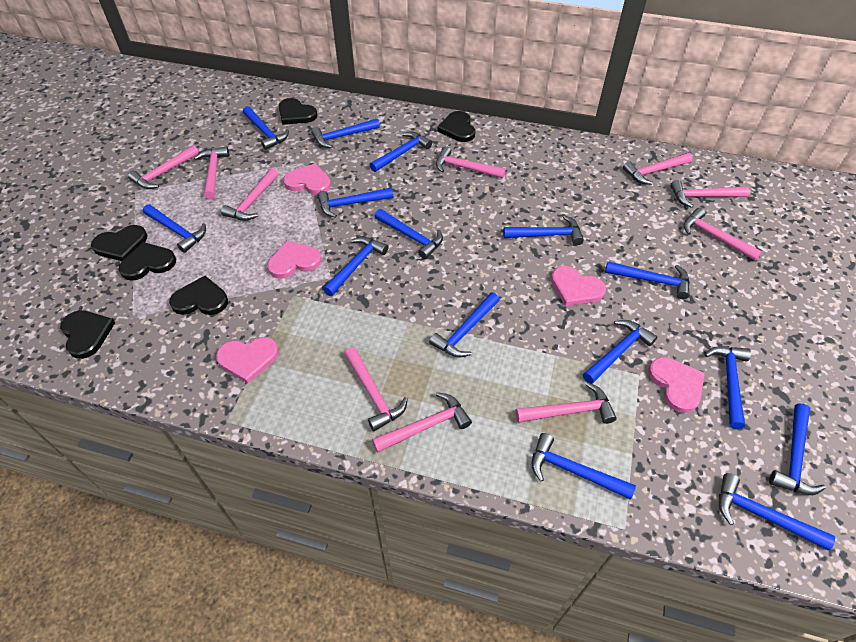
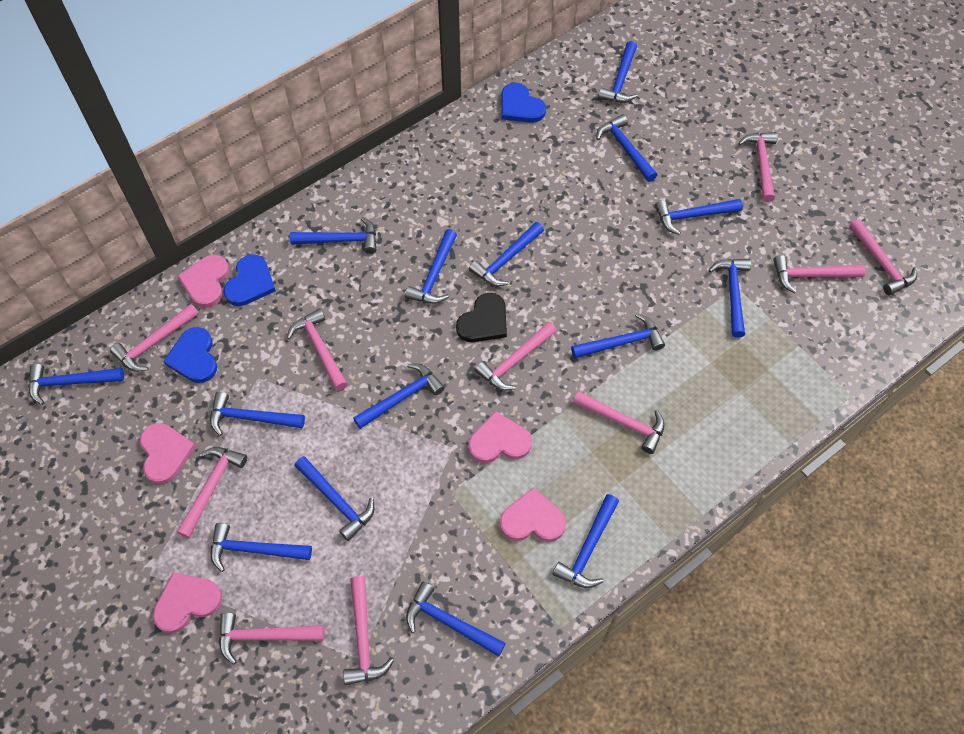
black heart: 6 -> 1
blue heart: 0 -> 3

